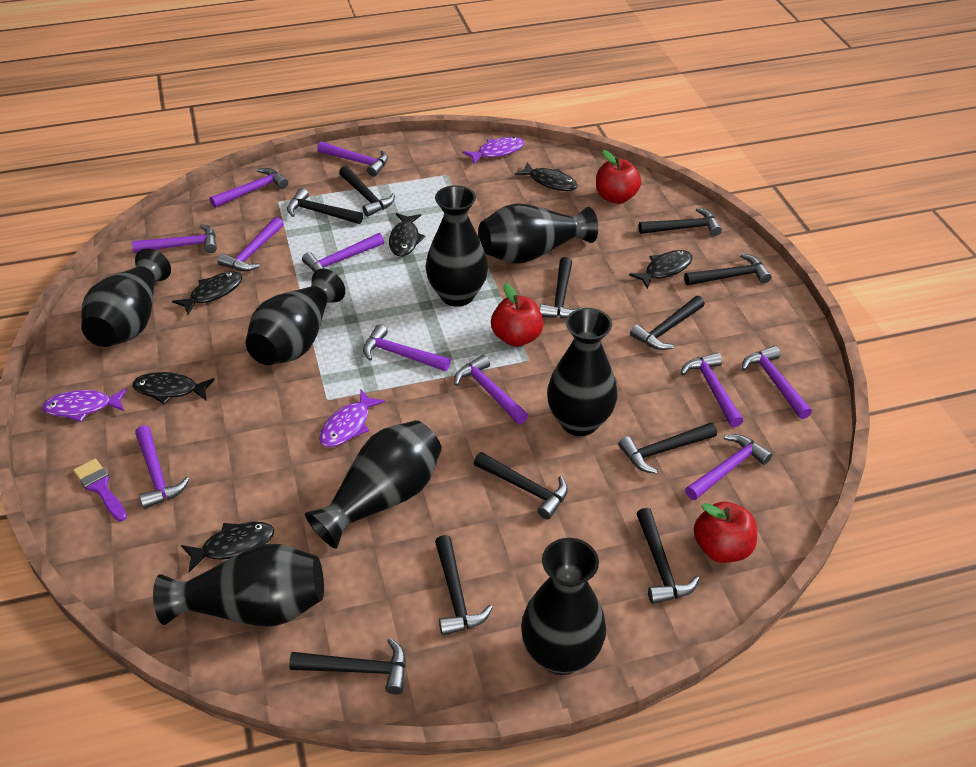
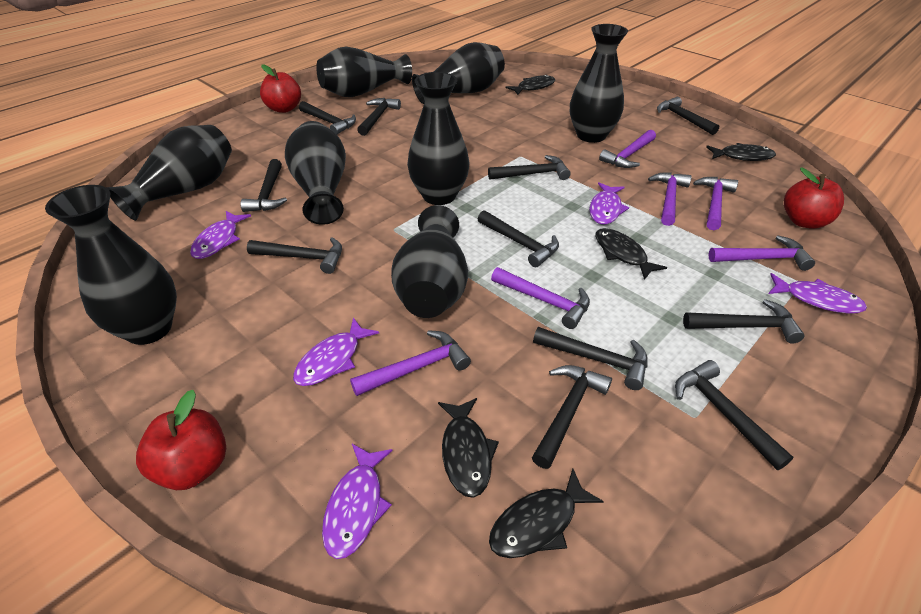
black fish: 6 -> 5
purple brush: 1 -> 0
purple fish: 3 -> 5
purple hammer: 11 -> 6

